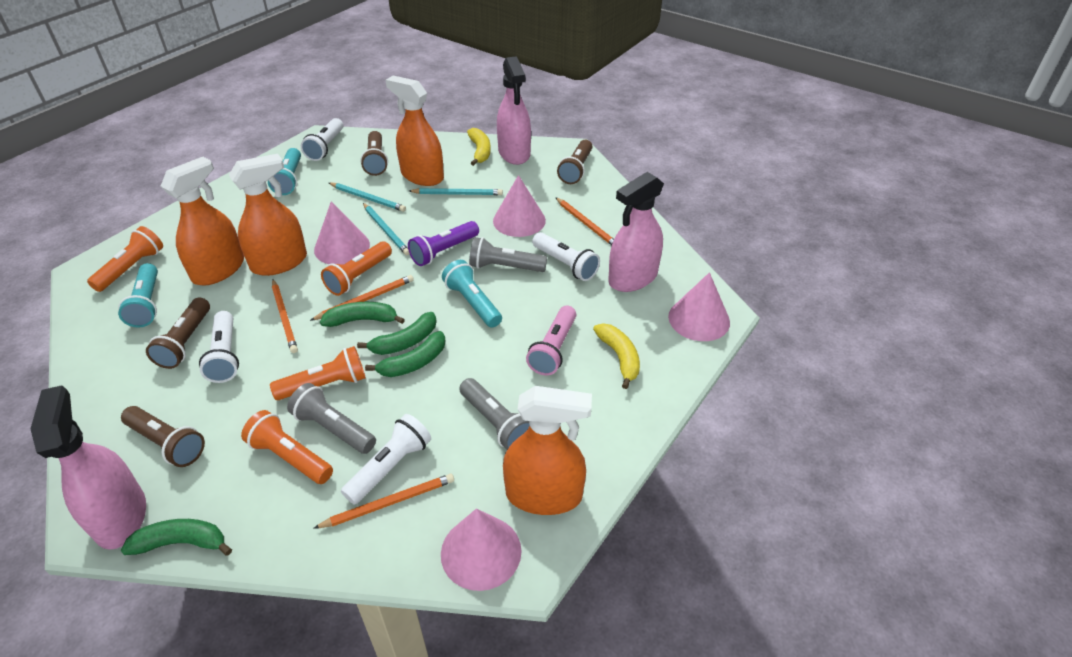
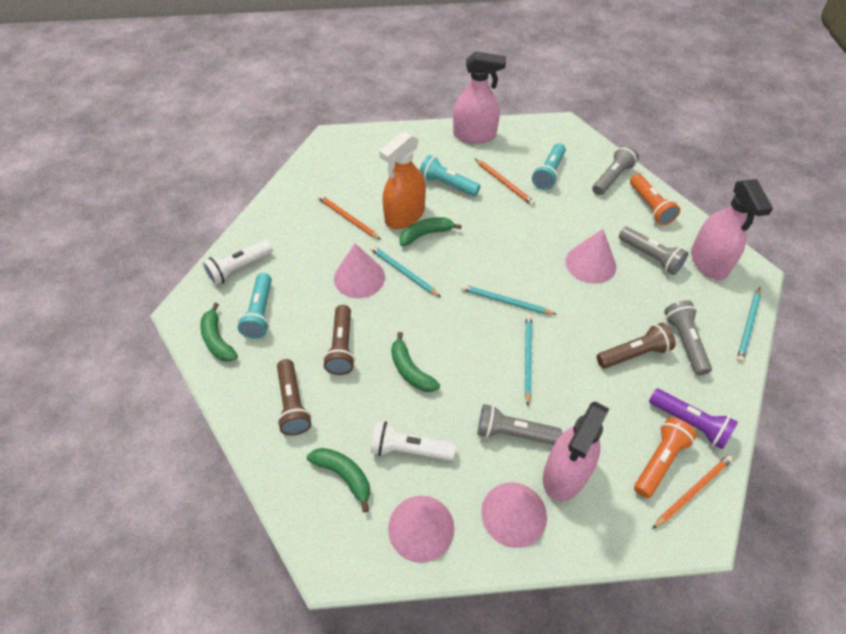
brown flashlight: 4 -> 3
grey flashlight: 3 -> 4
orange flashlight: 4 -> 2
orange pencil: 4 -> 3
orange spray bottle: 4 -> 1
pink flashlight: 1 -> 0
turquoise pencil: 3 -> 4
white flashlight: 4 -> 2
yellow banana: 2 -> 0

